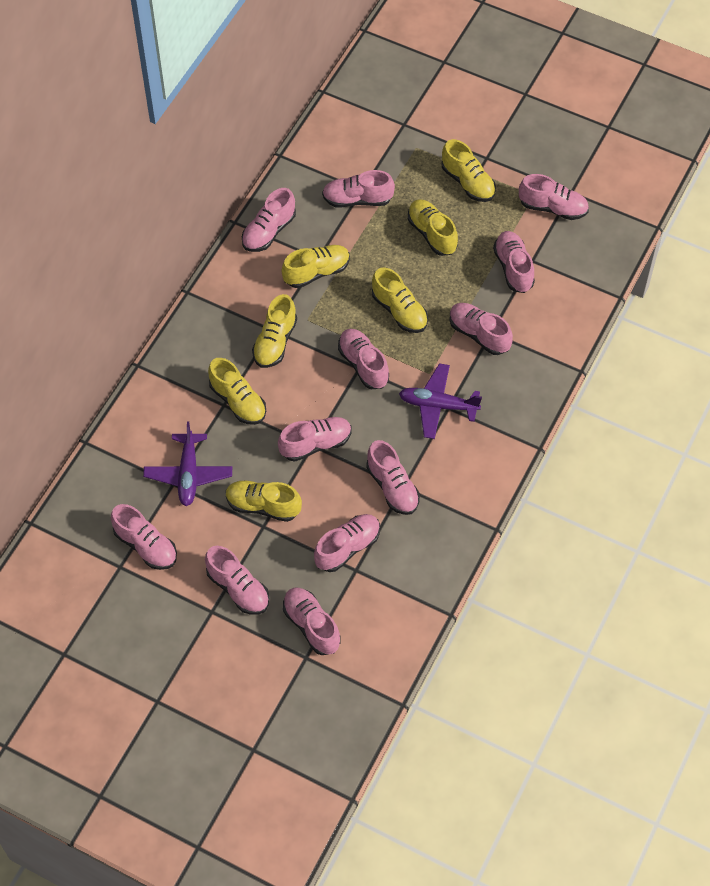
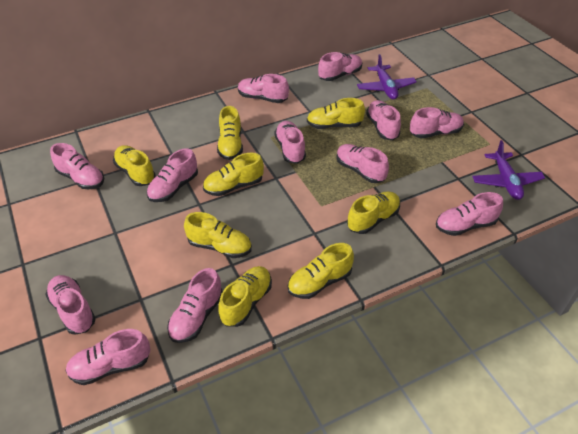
yellow shoe: 7 -> 8

